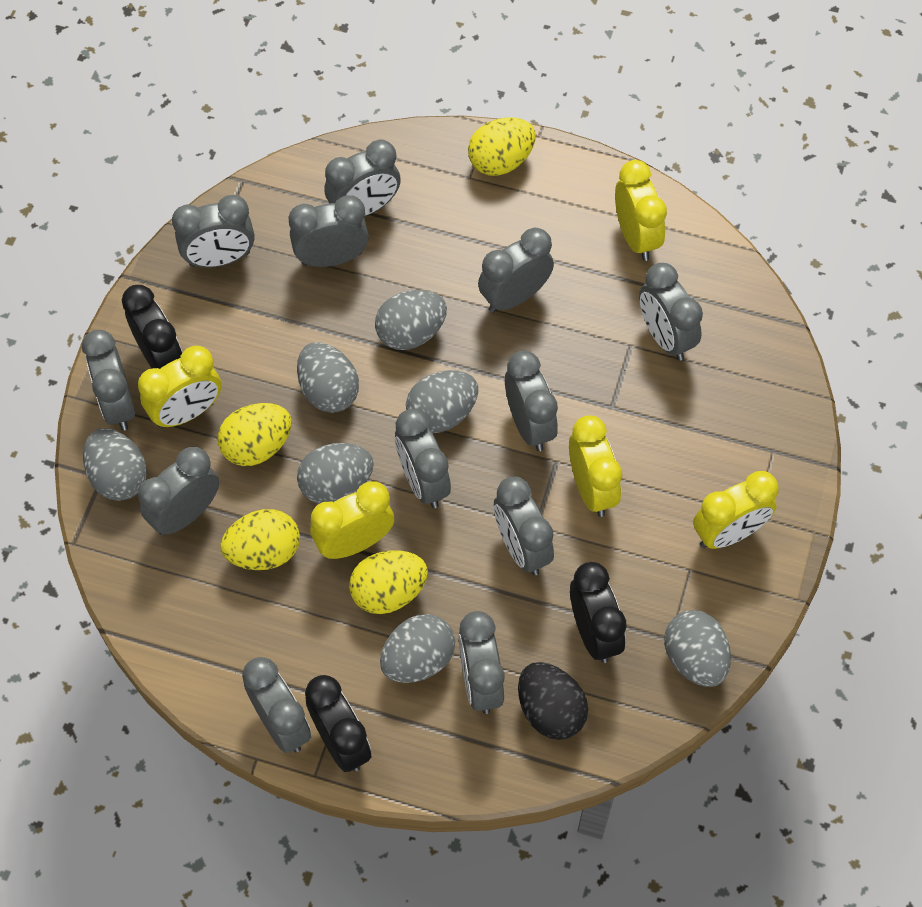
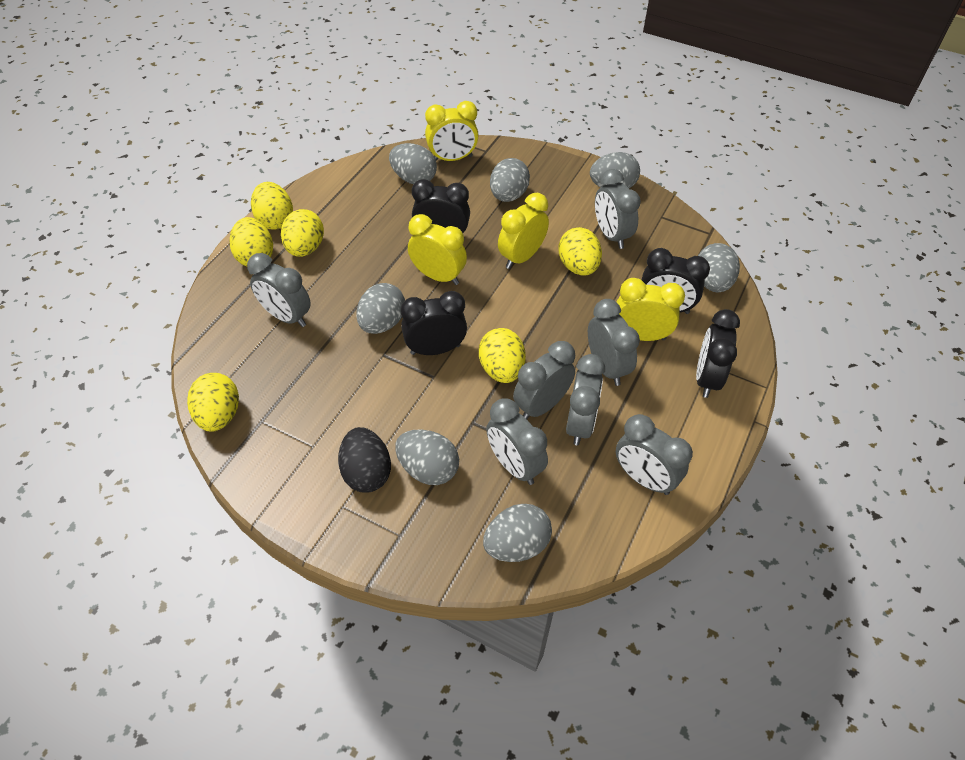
black clock: 3 -> 4
grey clock: 12 -> 7
yellow clock: 5 -> 4
yellow egg: 4 -> 6

